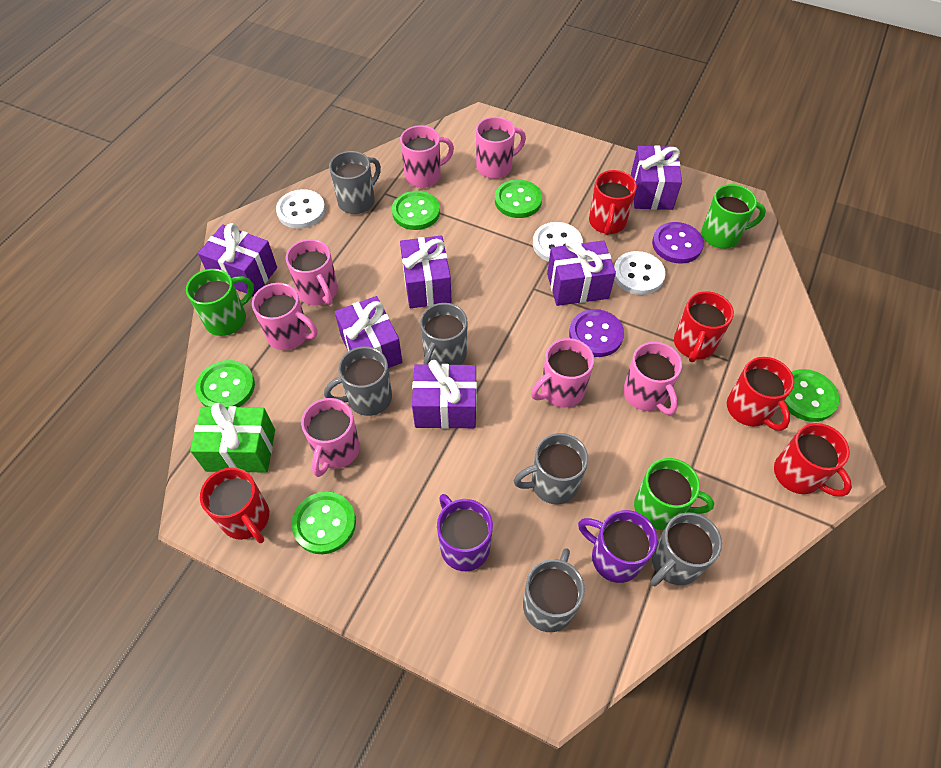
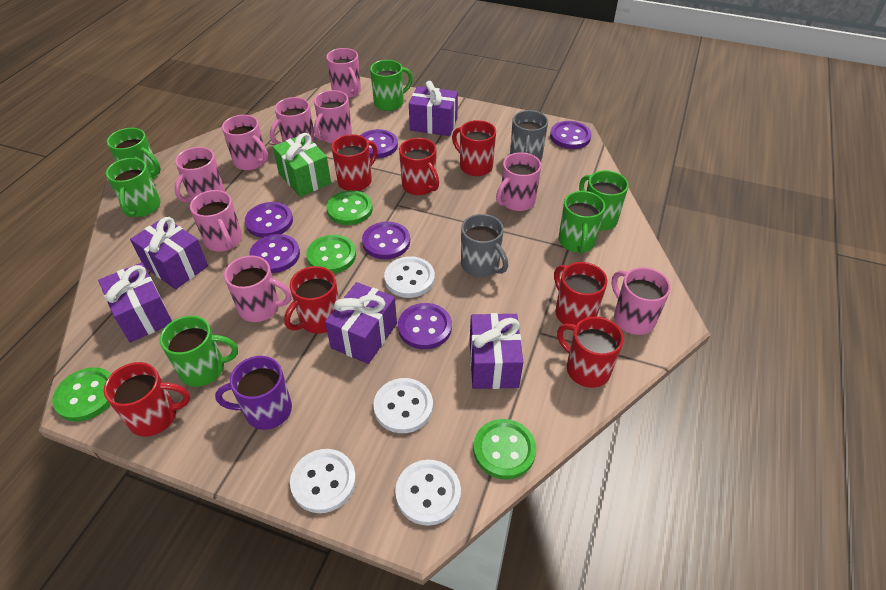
green button: 5 -> 4
green mug: 3 -> 6
grey mug: 6 -> 2
pink mug: 7 -> 9
purple button: 2 -> 6
purple gift: 6 -> 5
purple mug: 2 -> 1
red mug: 5 -> 7
white button: 3 -> 4

